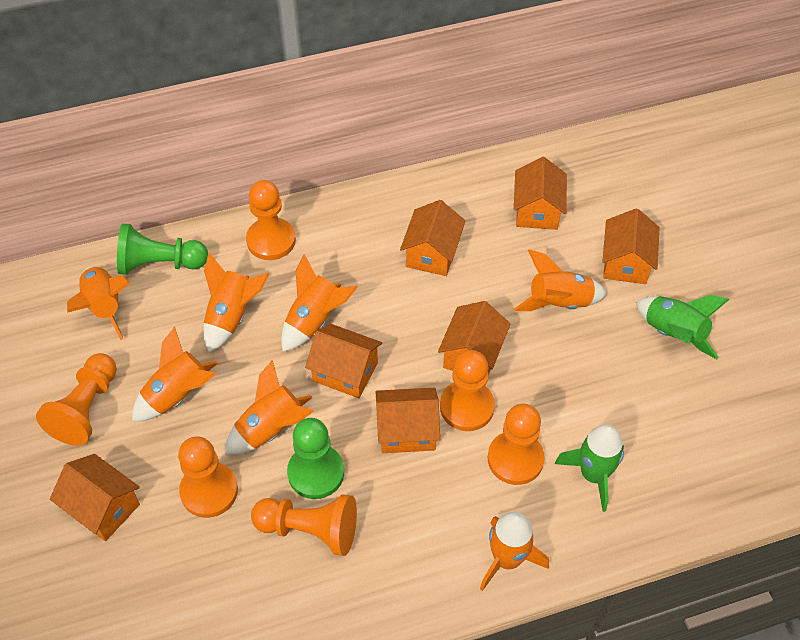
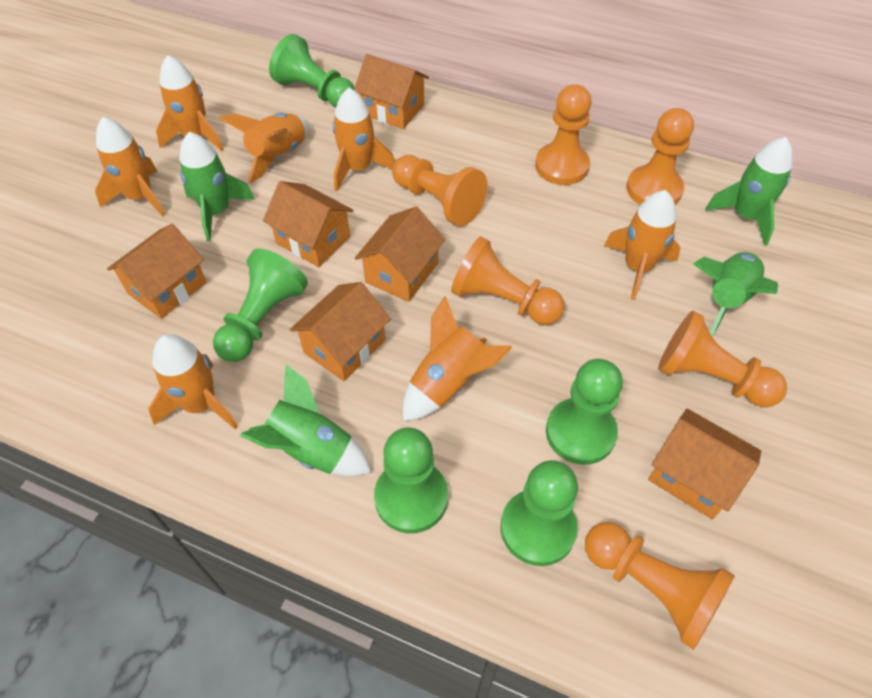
green pawn: 2 -> 5
green rocket: 2 -> 4
orange house: 7 -> 6

